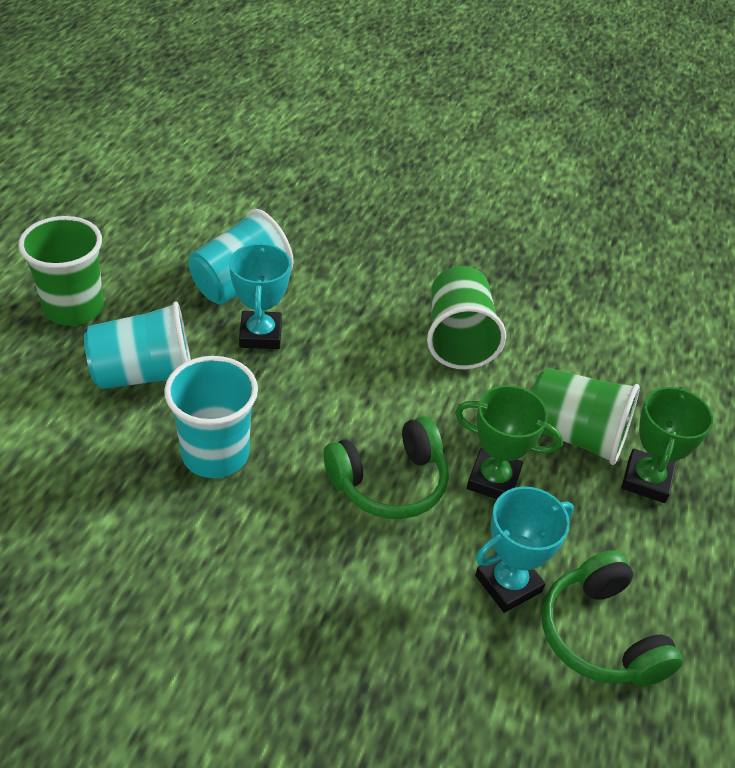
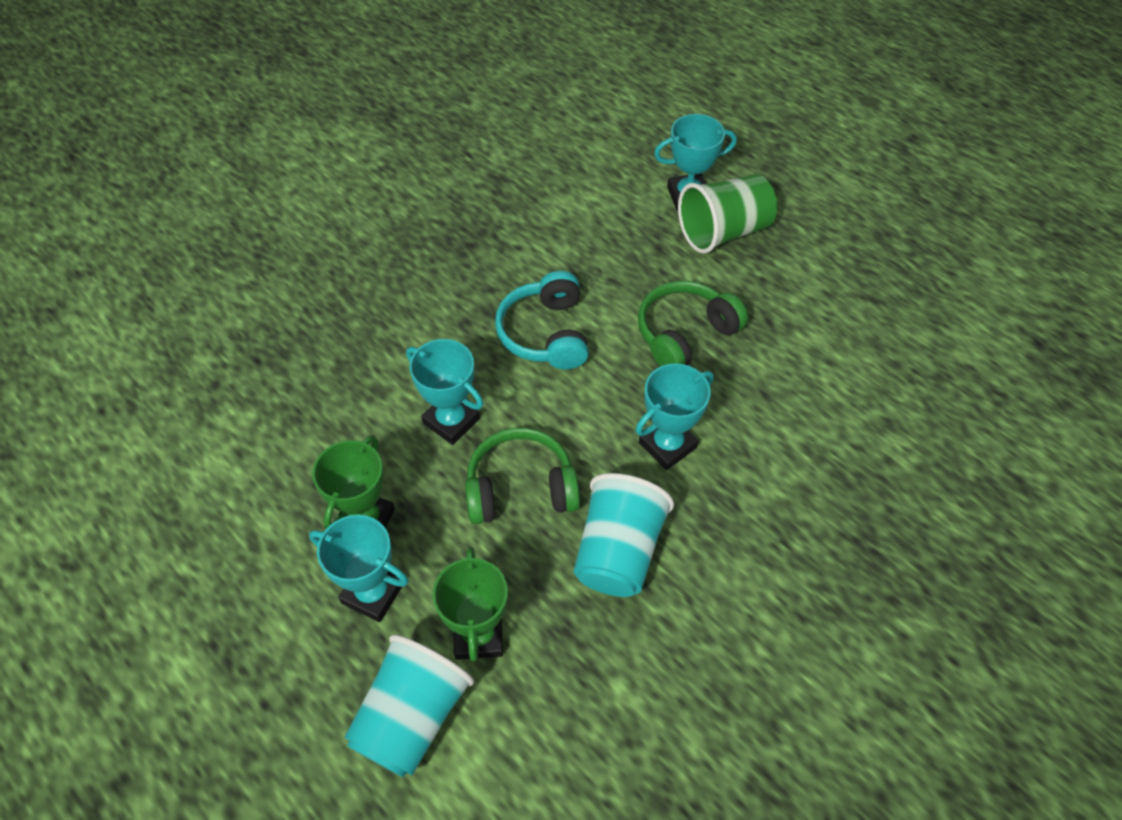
green cup: 3 -> 1
turquoise cup: 3 -> 2
turquoise headphones: 0 -> 1
turquoise trophy: 2 -> 4

